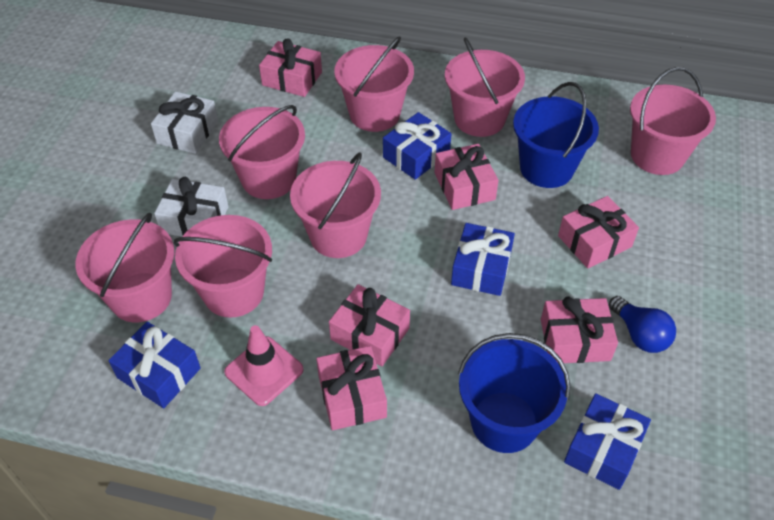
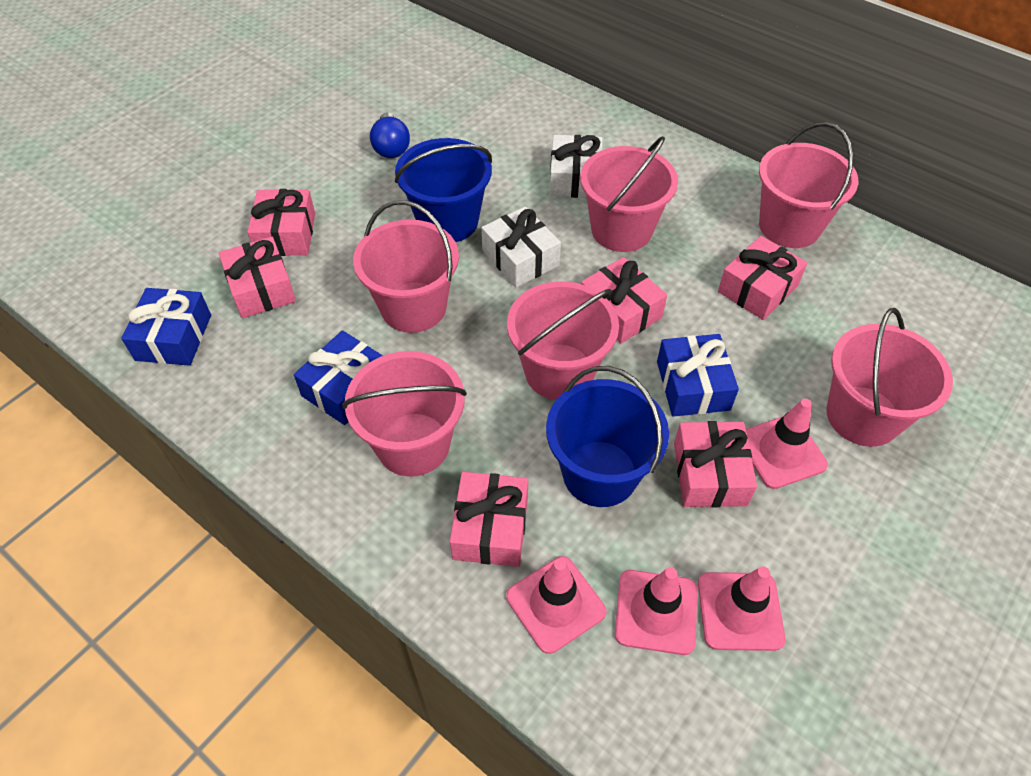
blue gift: 4 -> 3
pink bucket: 7 -> 6
pink traffic cone: 1 -> 4

